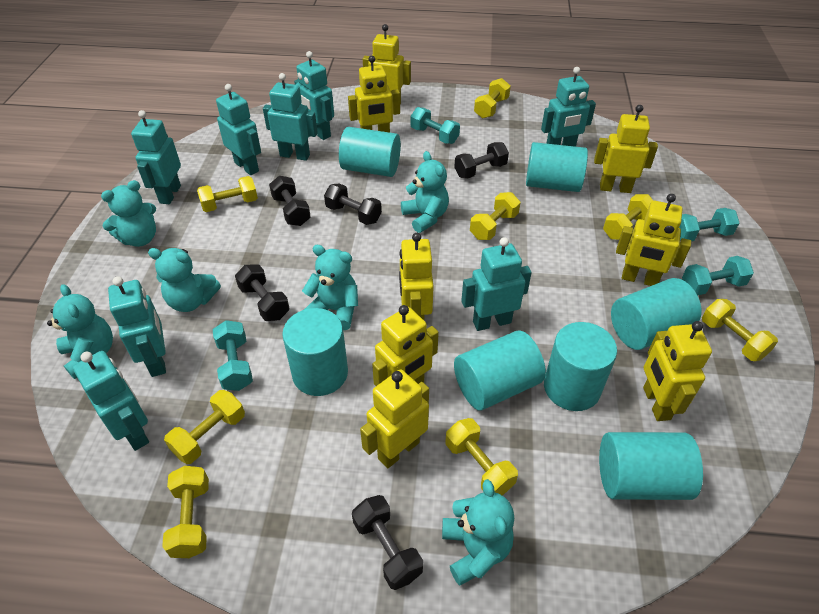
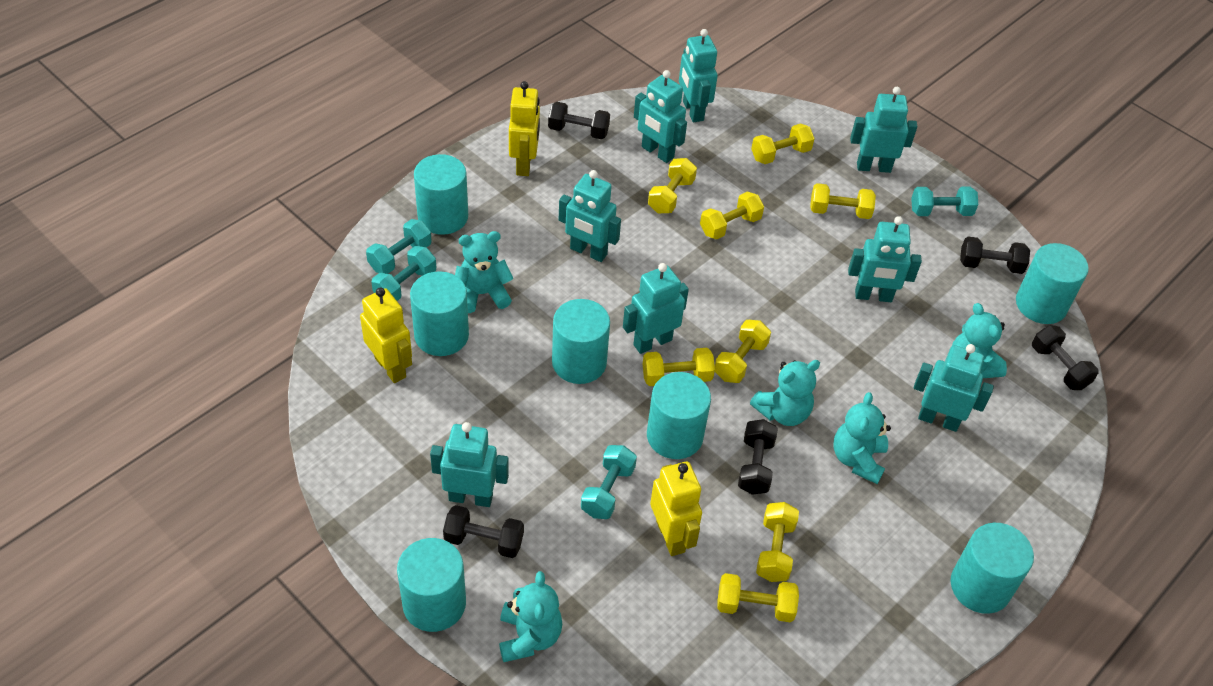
turquoise teddy bear: 6 -> 5
yellow robot: 8 -> 3

